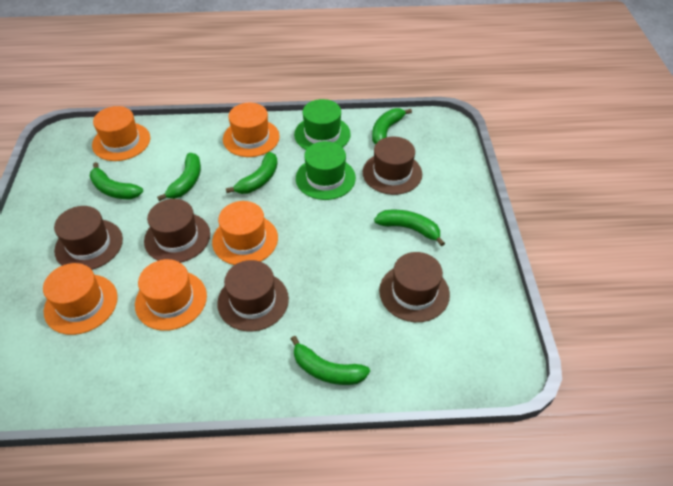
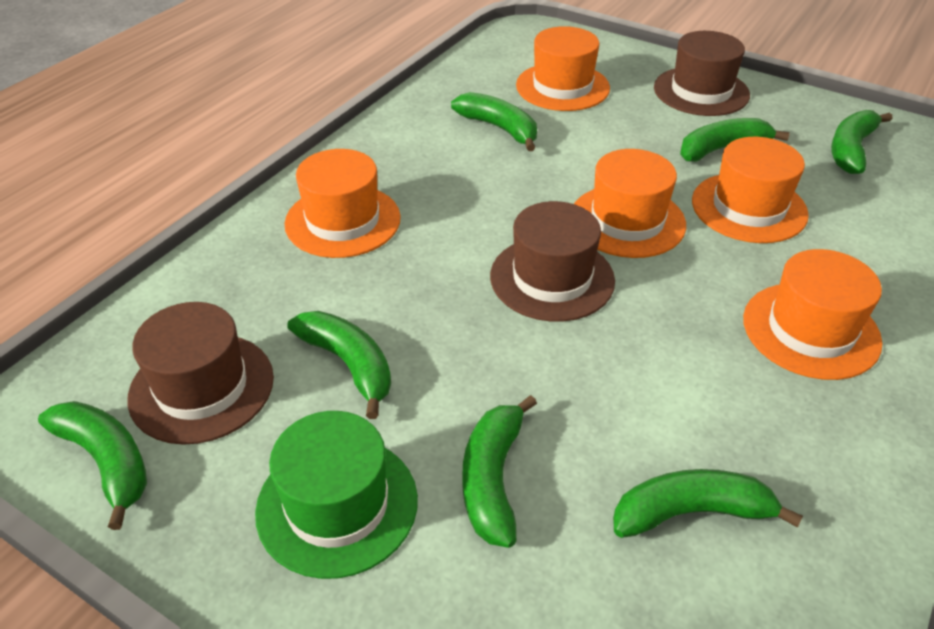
brown hat: 5 -> 3
green banana: 6 -> 7
green hat: 2 -> 1

